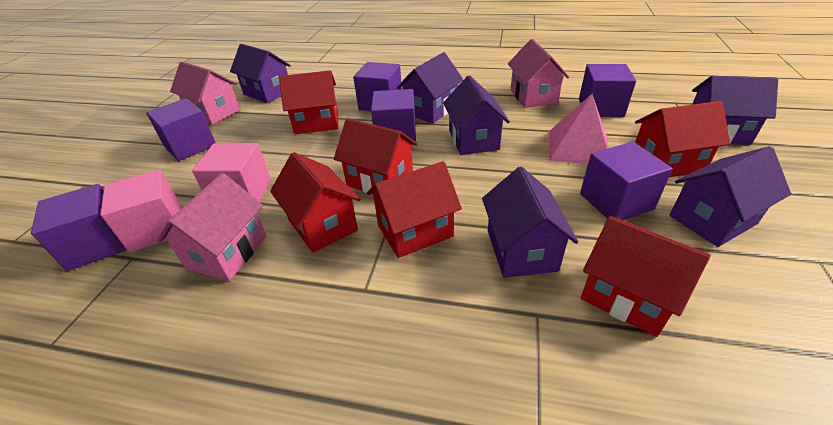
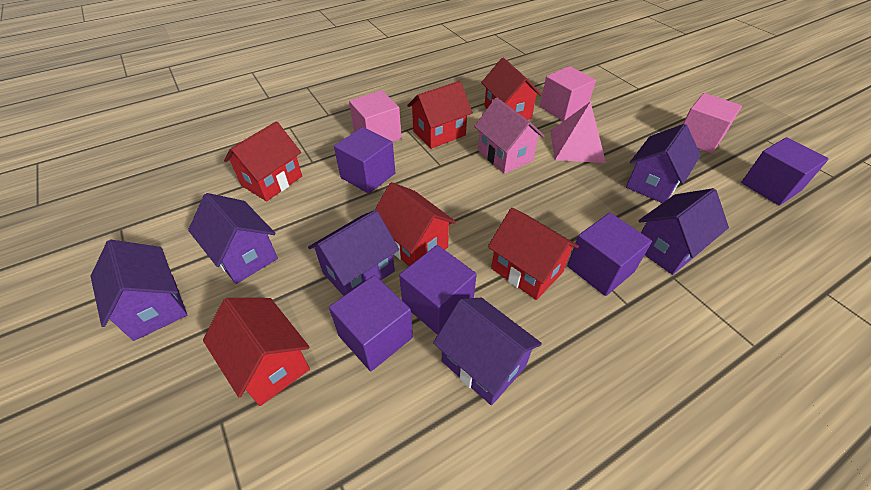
pink cube: 2 -> 3
pink house: 3 -> 1
purple cube: 6 -> 5

